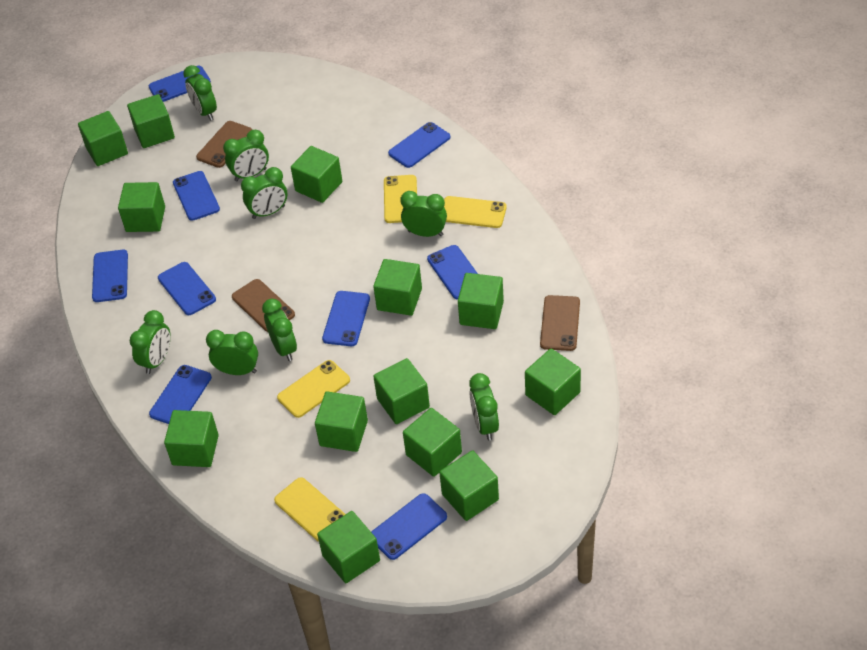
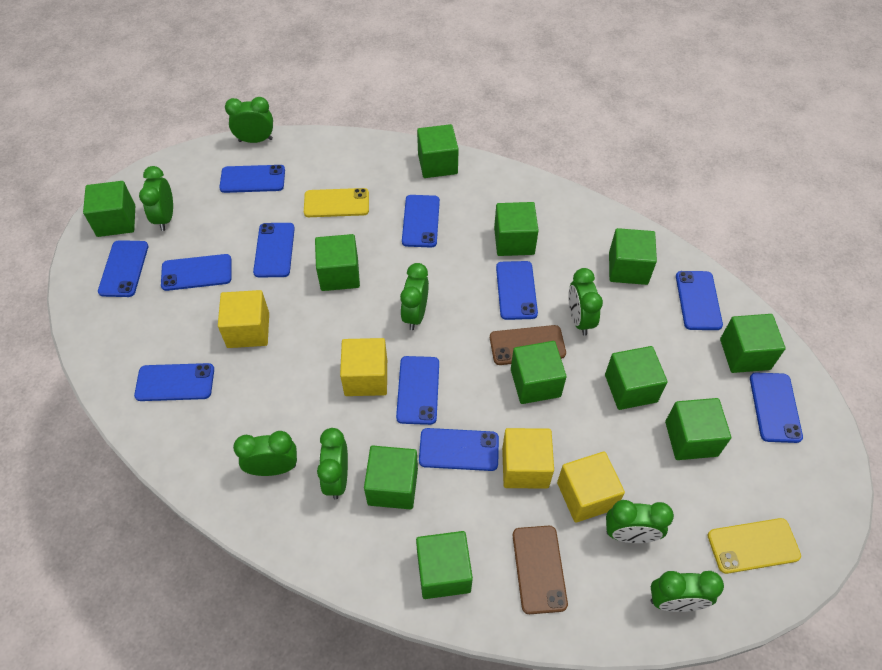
blue phone: 9 -> 11
brown phone: 3 -> 2
green cube: 13 -> 11
yellow cube: 0 -> 4
yellow phone: 4 -> 2

